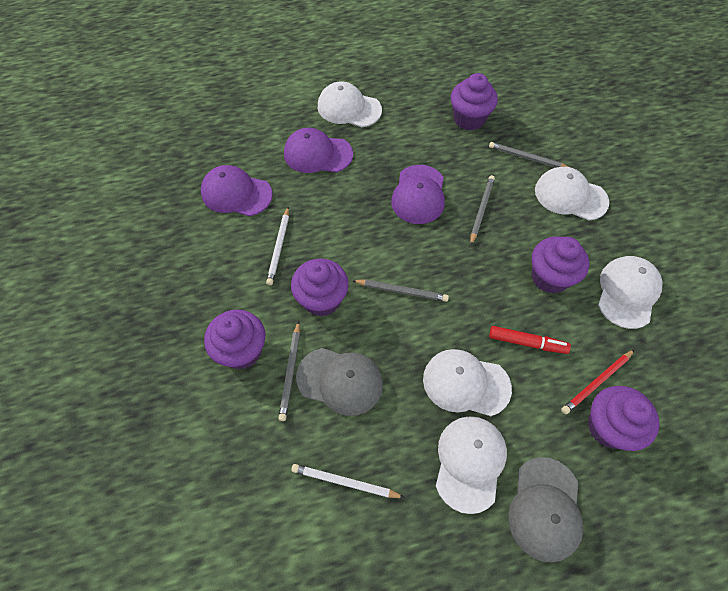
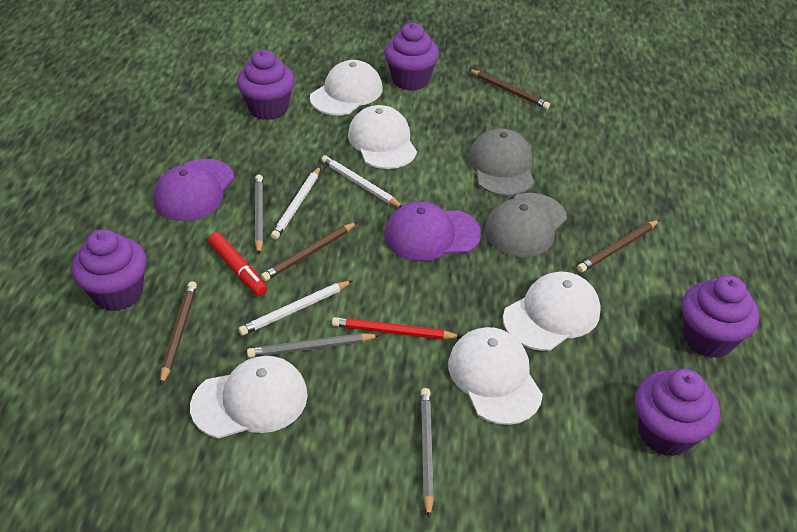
brown pencil: 0 -> 4
grey pencil: 4 -> 3
purple cap: 3 -> 2
white pencil: 2 -> 3

